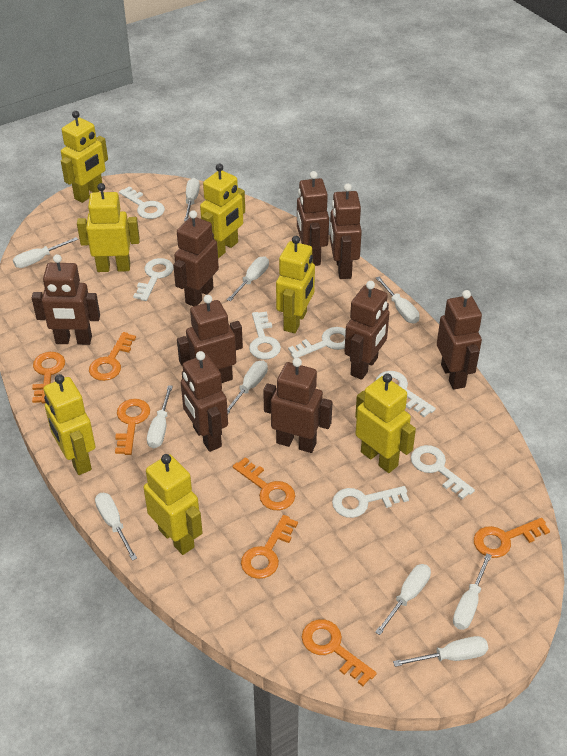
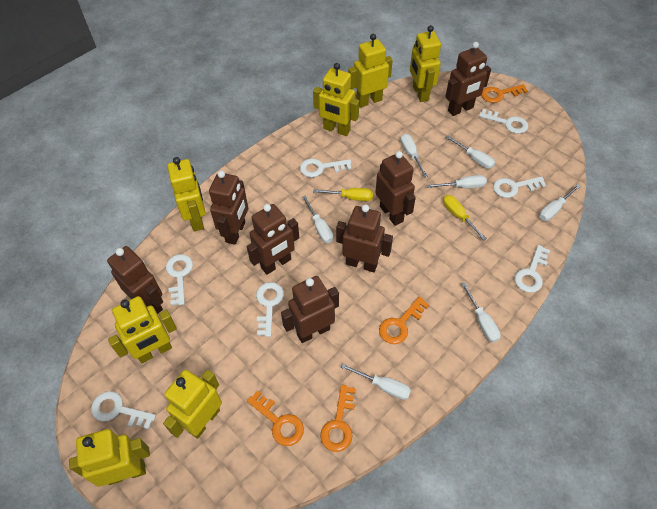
brown robot: 9 -> 7
orange key: 7 -> 4
white screwdriver: 10 -> 7
yellow screwdriver: 0 -> 2

